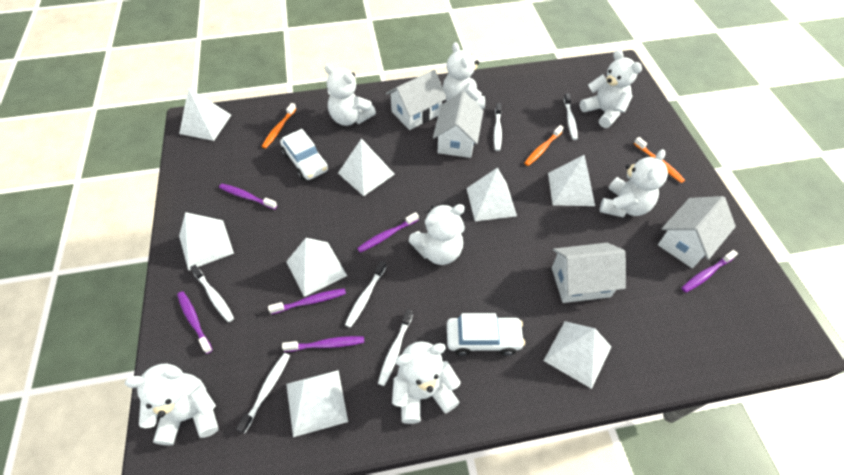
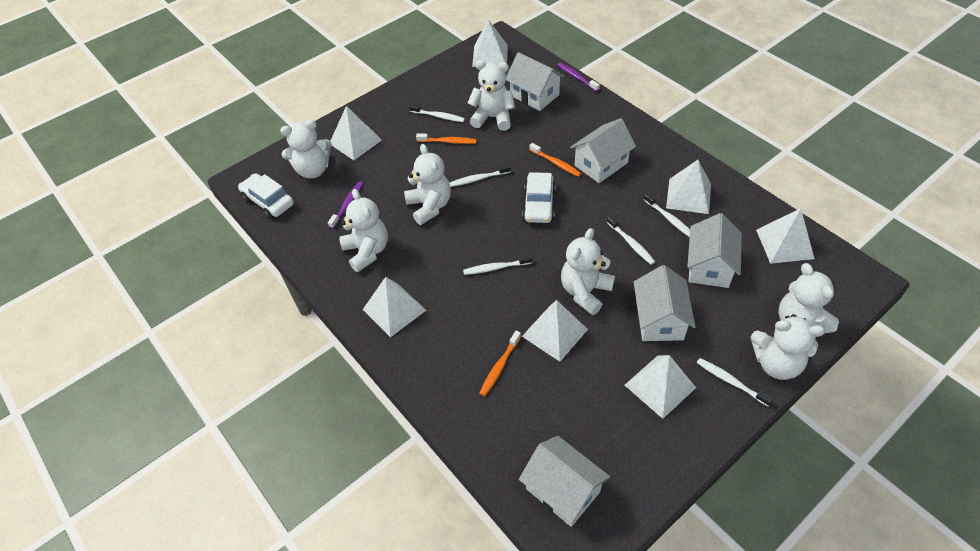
purple toothbrush: 6 -> 2
white house: 4 -> 5
white pyramid: 8 -> 7

